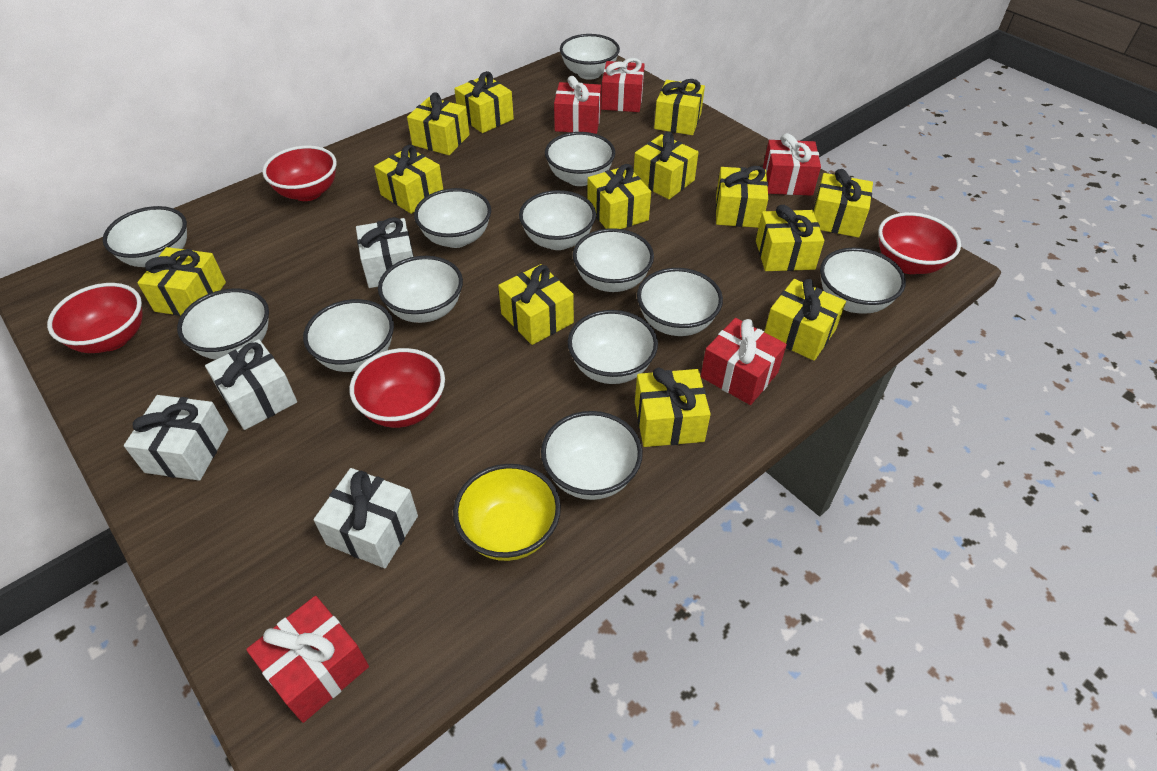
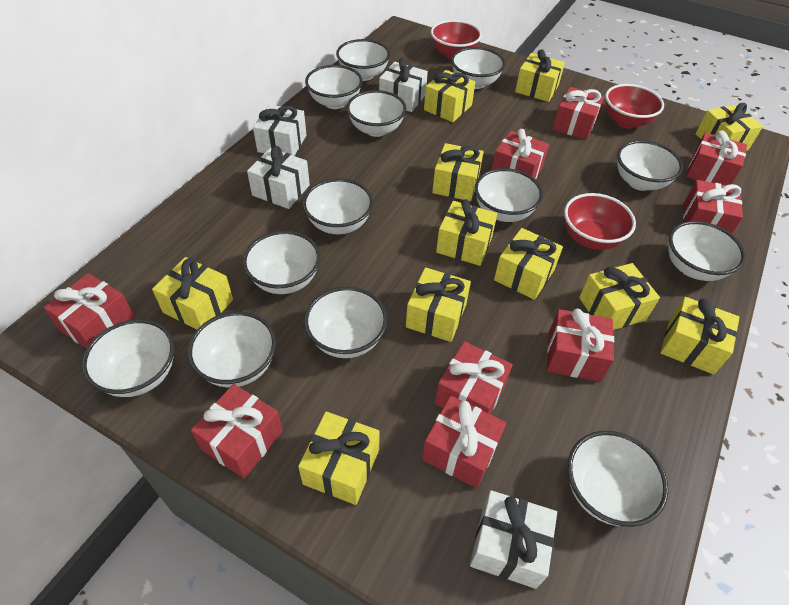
red bowl: 4 -> 3
red gift: 5 -> 9
yellow bowl: 1 -> 0
yellow gift: 13 -> 11

